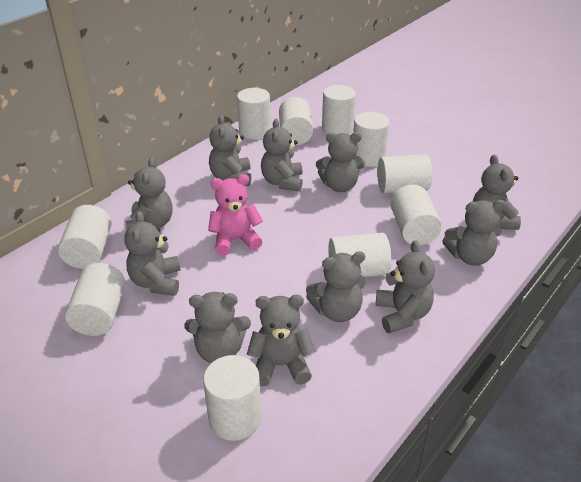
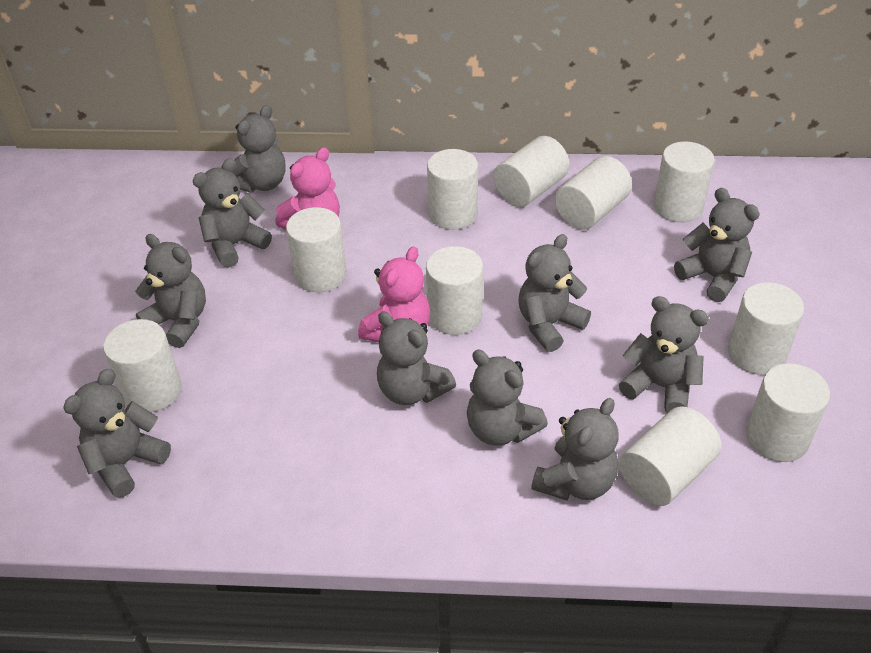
grey teddy bear: 11 -> 10
pink teddy bear: 1 -> 2

